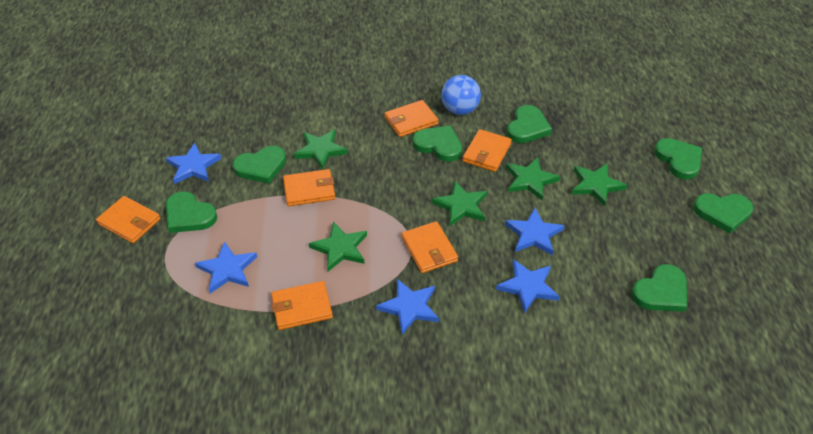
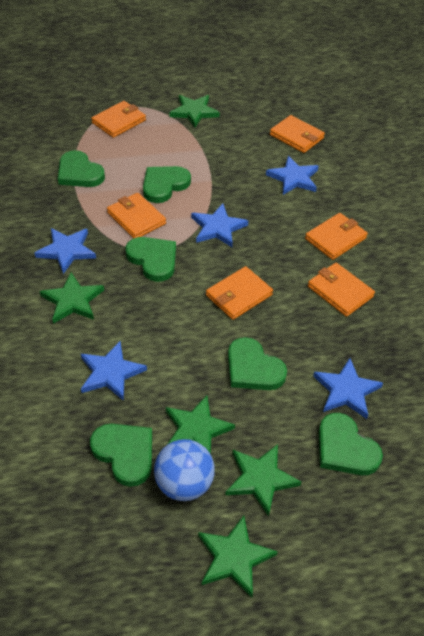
green heart: 7 -> 6

